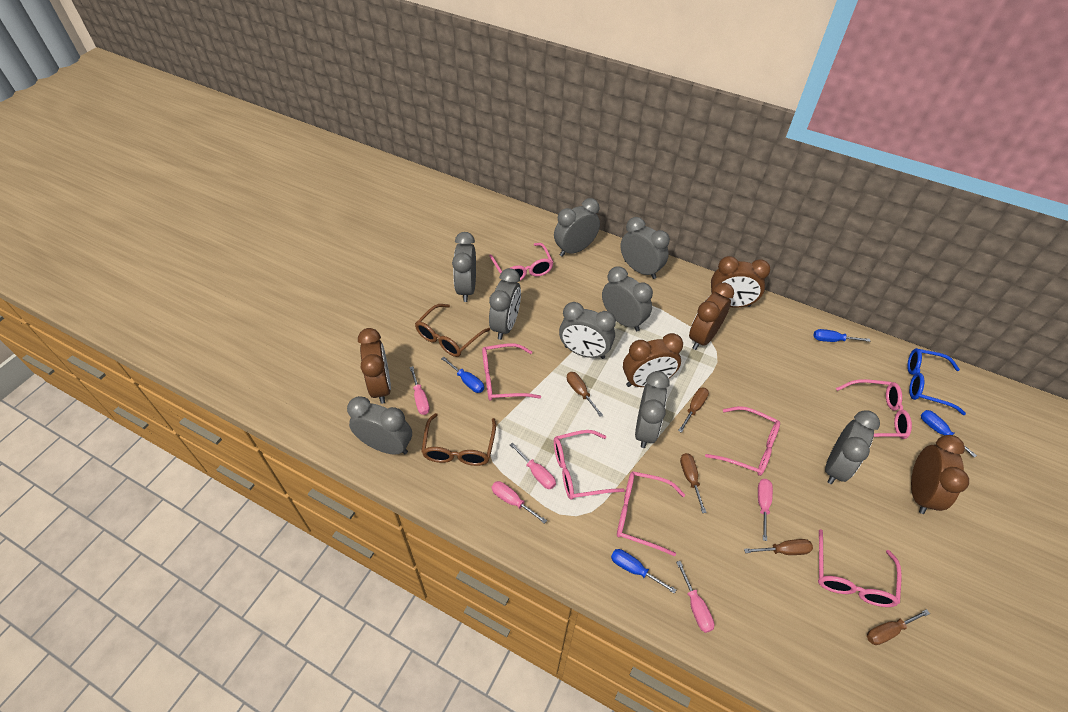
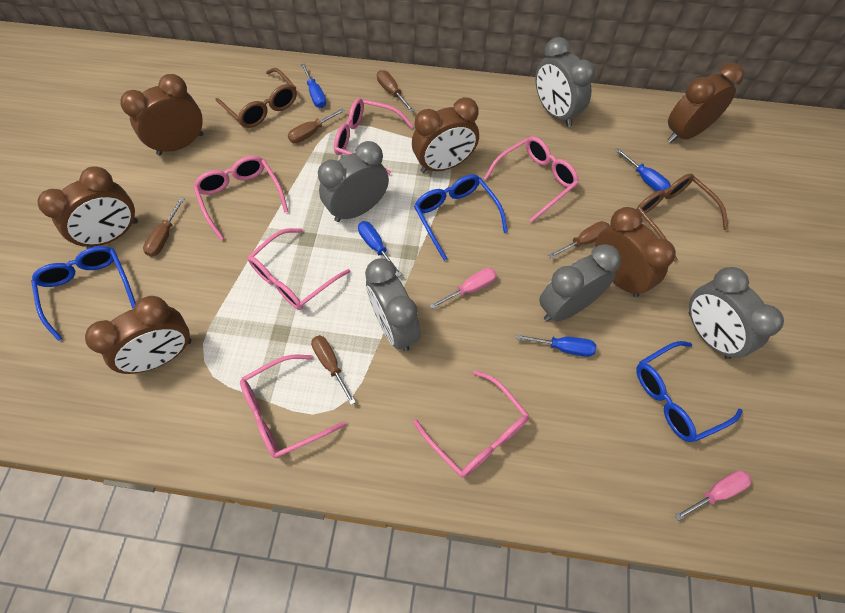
blue glasses: 1 -> 3
brown clock: 5 -> 6
grey clock: 9 -> 5
pink glasses: 7 -> 6
pink screwdriver: 5 -> 2

